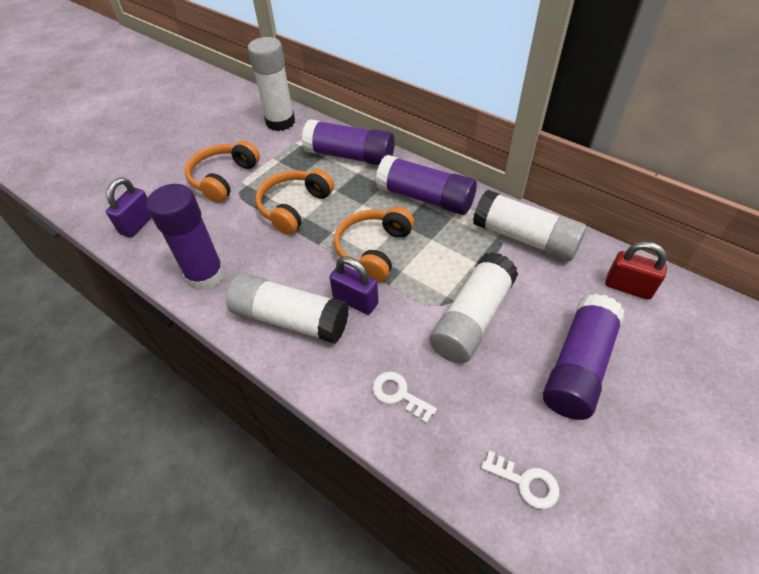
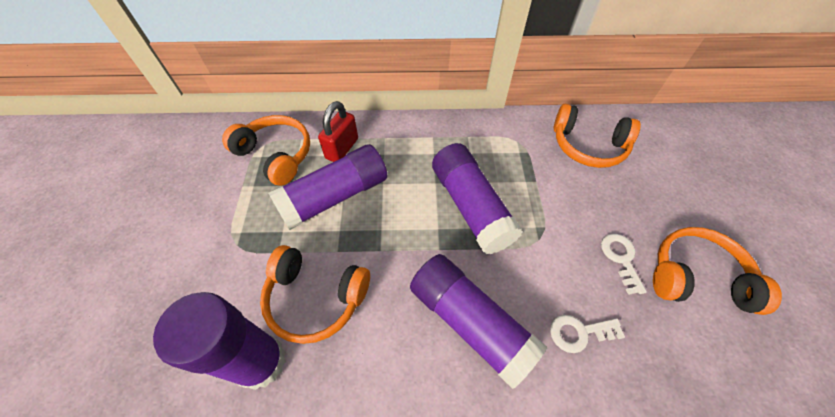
orange headphones: 3 -> 4
purple padlock: 2 -> 0
white glue stick: 4 -> 0

